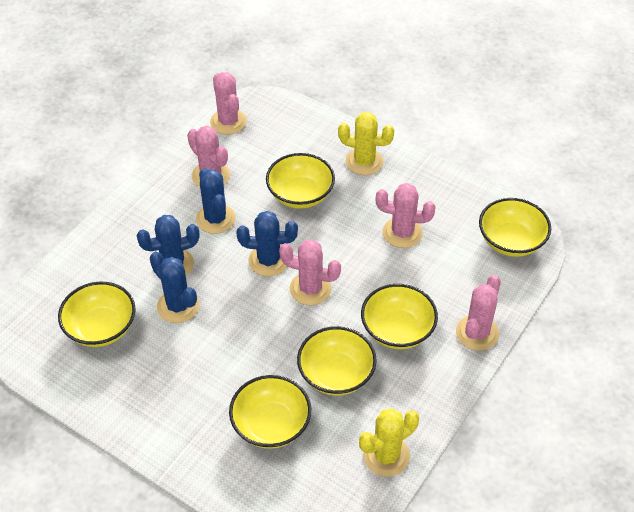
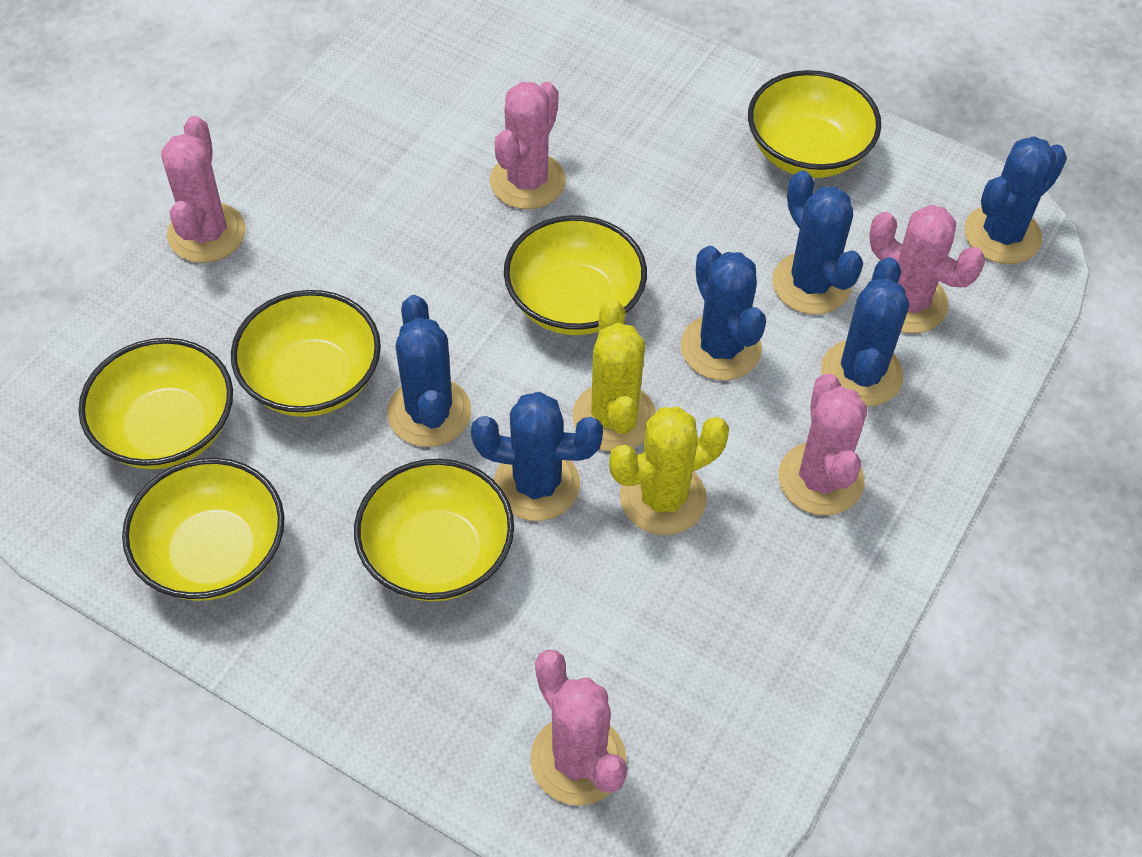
blue cactus: 4 -> 6

